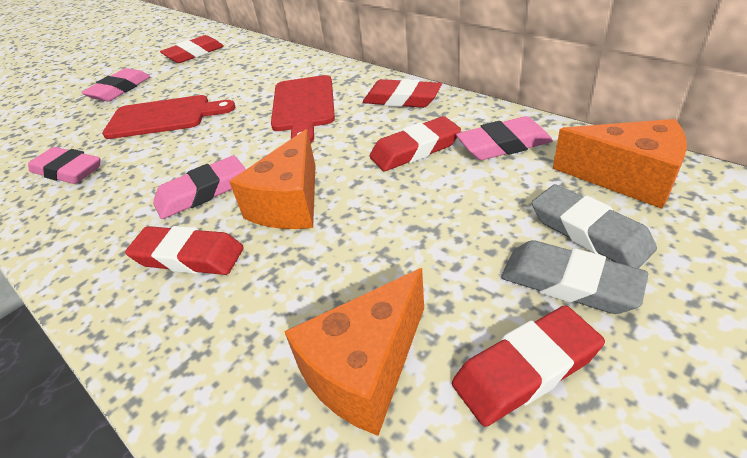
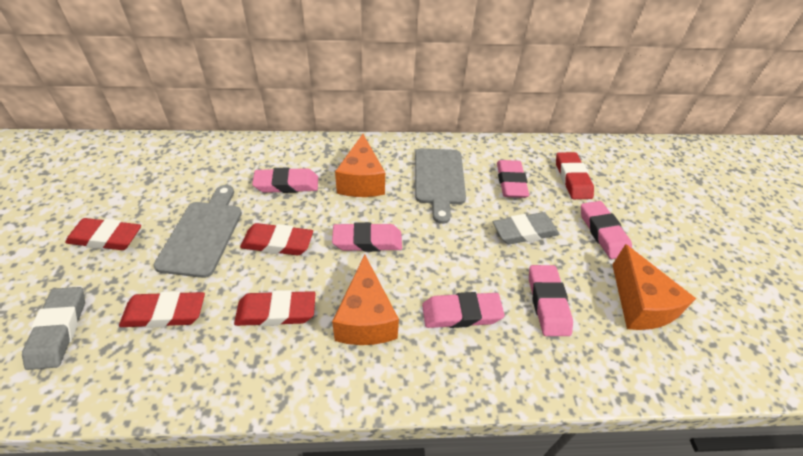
grey cutting board: 0 -> 2
pink eraser: 4 -> 6
red cutting board: 2 -> 0

